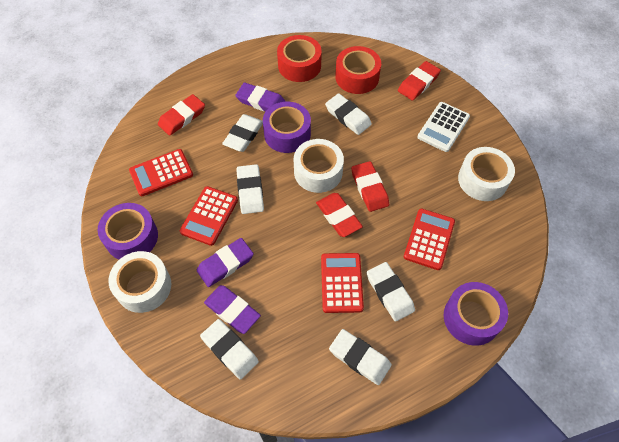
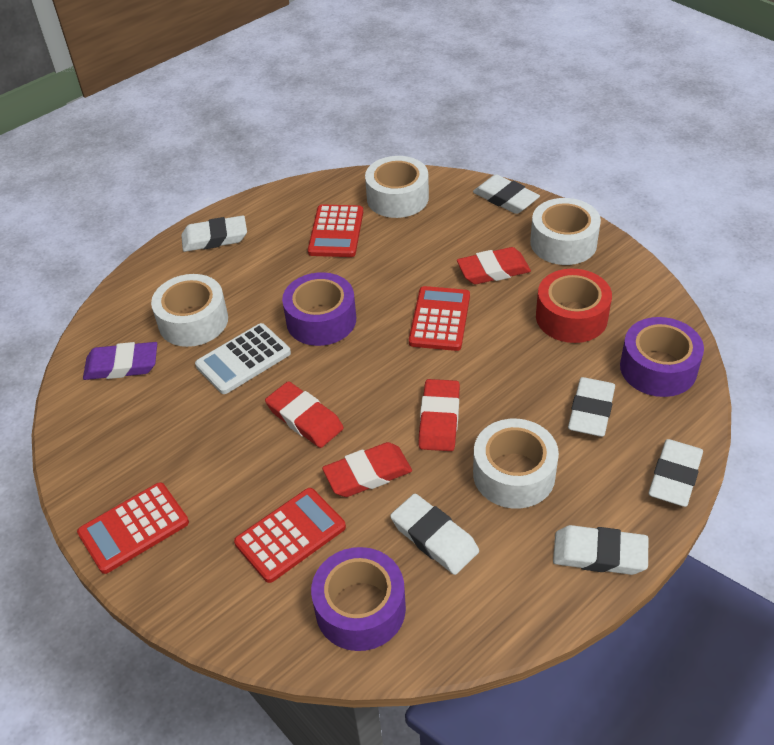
purple eraser: 3 -> 1
red tape: 2 -> 1
white tape: 3 -> 4

